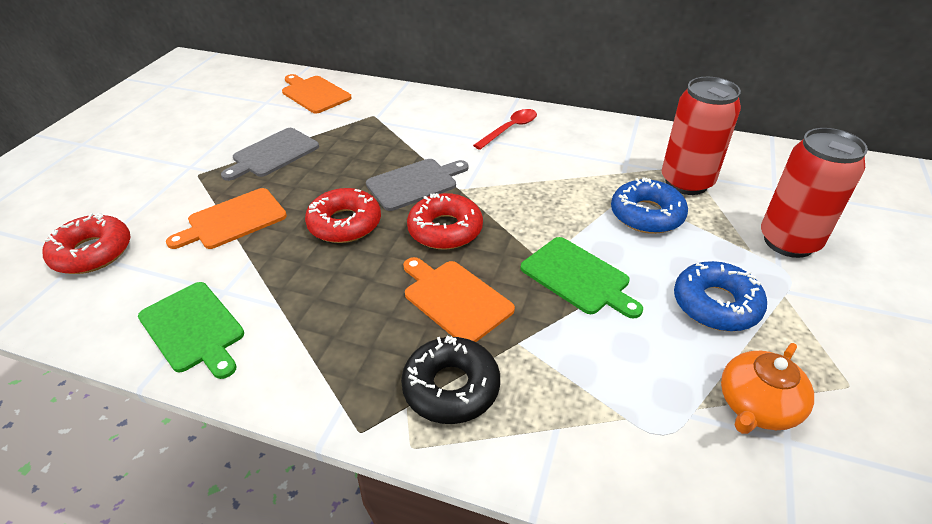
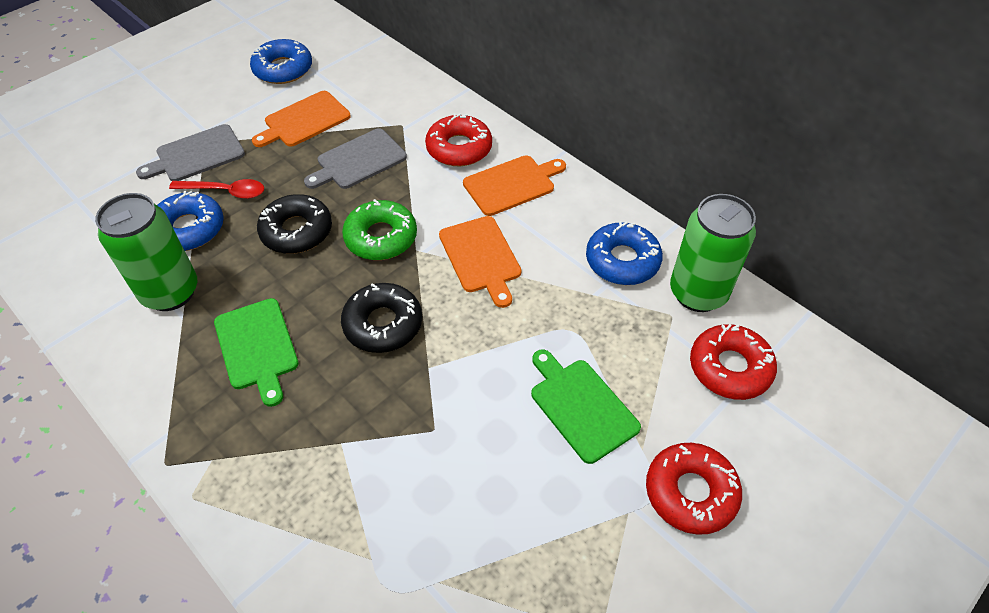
black donut: 1 -> 2
blue donut: 2 -> 3
green can: 0 -> 2
green donut: 0 -> 1
orange teapot: 1 -> 0
red can: 2 -> 0

